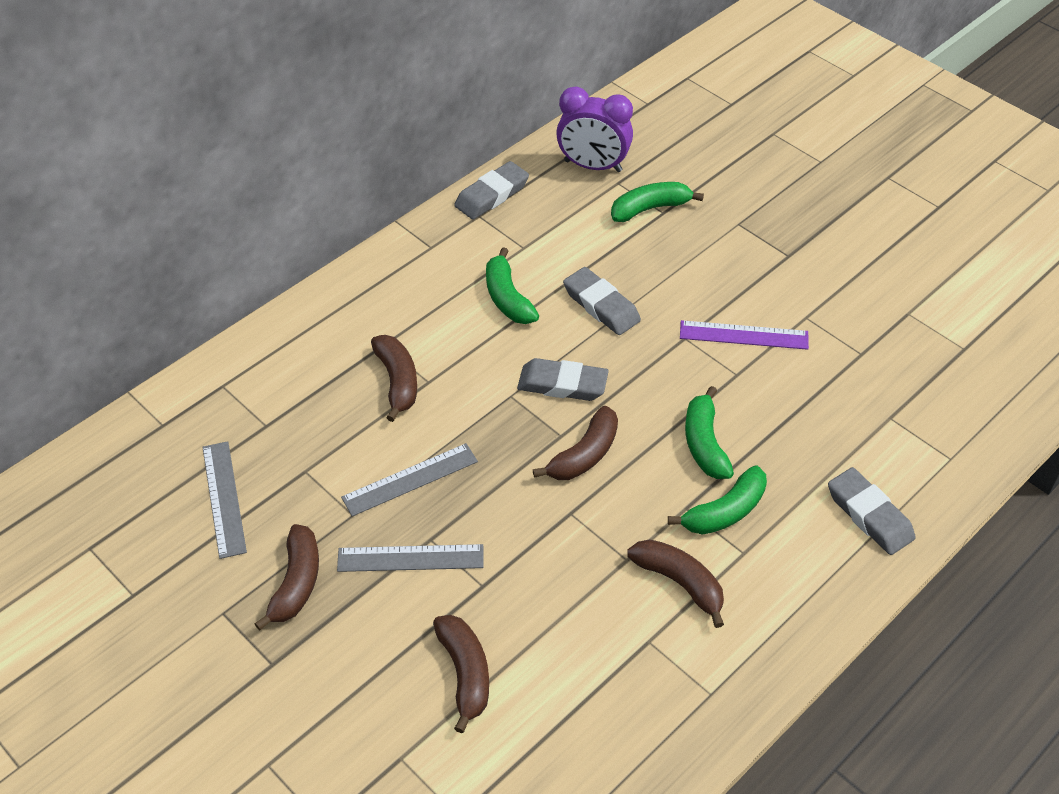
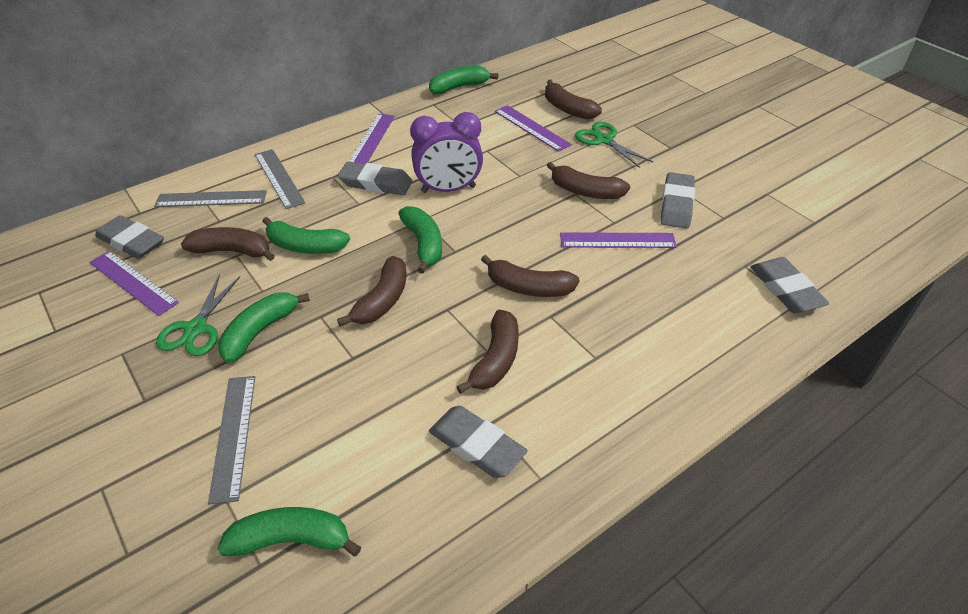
brown banana: 5 -> 6
green banana: 4 -> 5
green scissors: 0 -> 2
grey eraser: 4 -> 5
purple ruler: 1 -> 4

